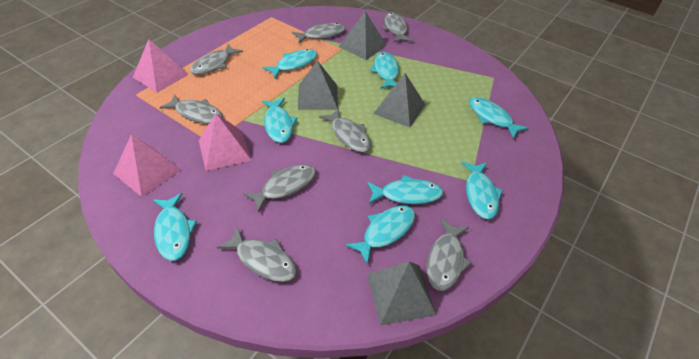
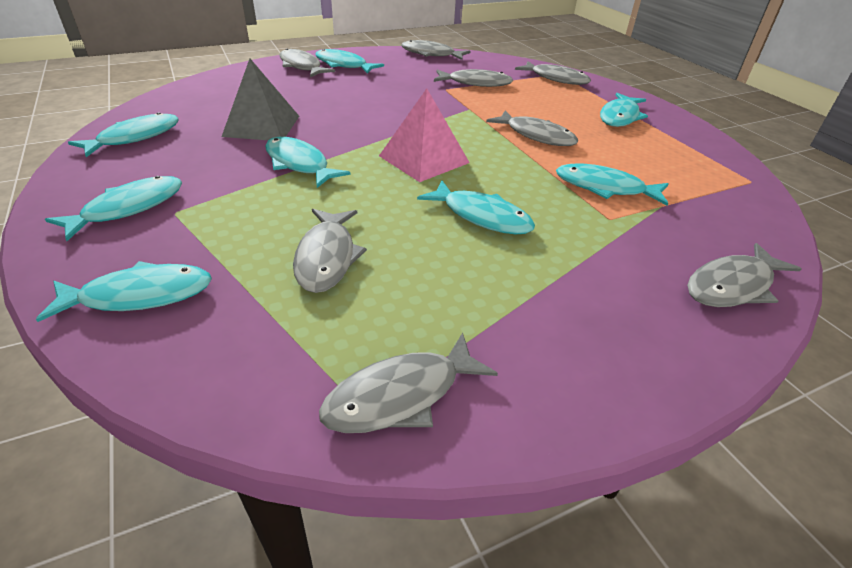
grey pyramid: 4 -> 1
pink pyramid: 3 -> 1

